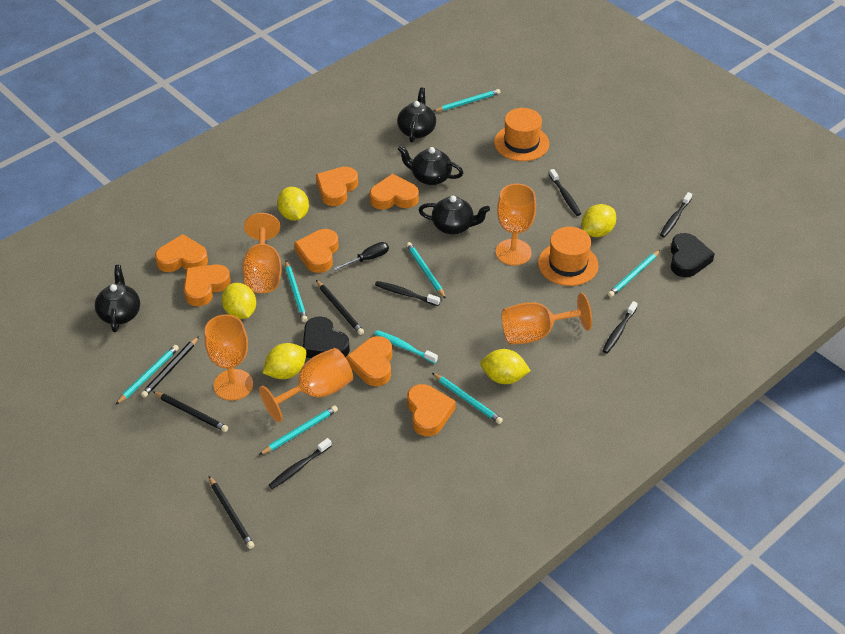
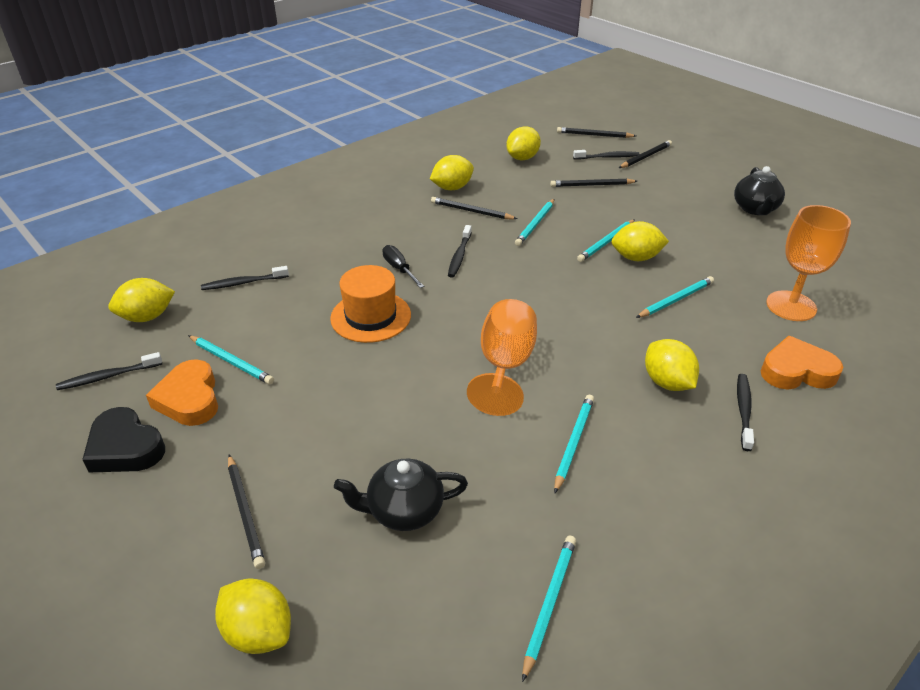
black heart: 2 -> 1
black pencil: 4 -> 5
black teapot: 4 -> 2
orange goblet: 5 -> 2
orange hat: 2 -> 1
orange heart: 7 -> 2
turquoise pencil: 7 -> 6
turquoise toothbrush: 1 -> 0
yellow lemon: 5 -> 6

